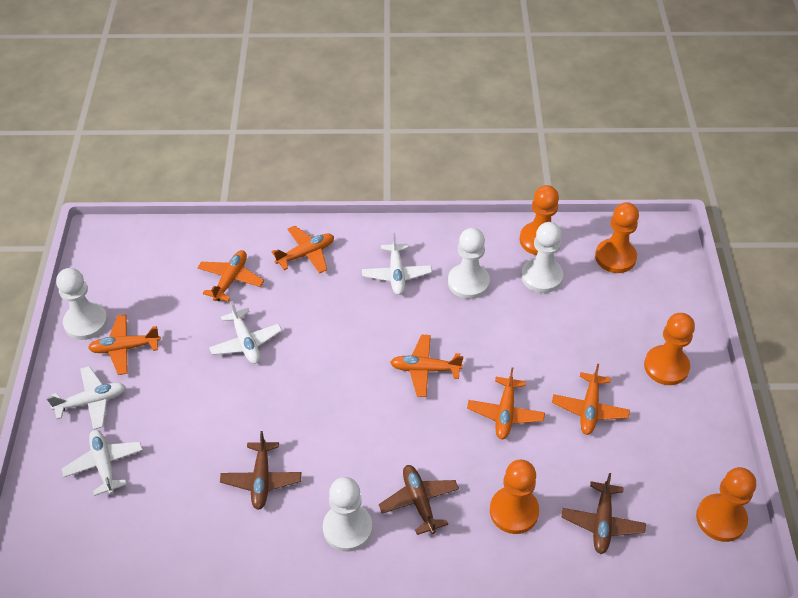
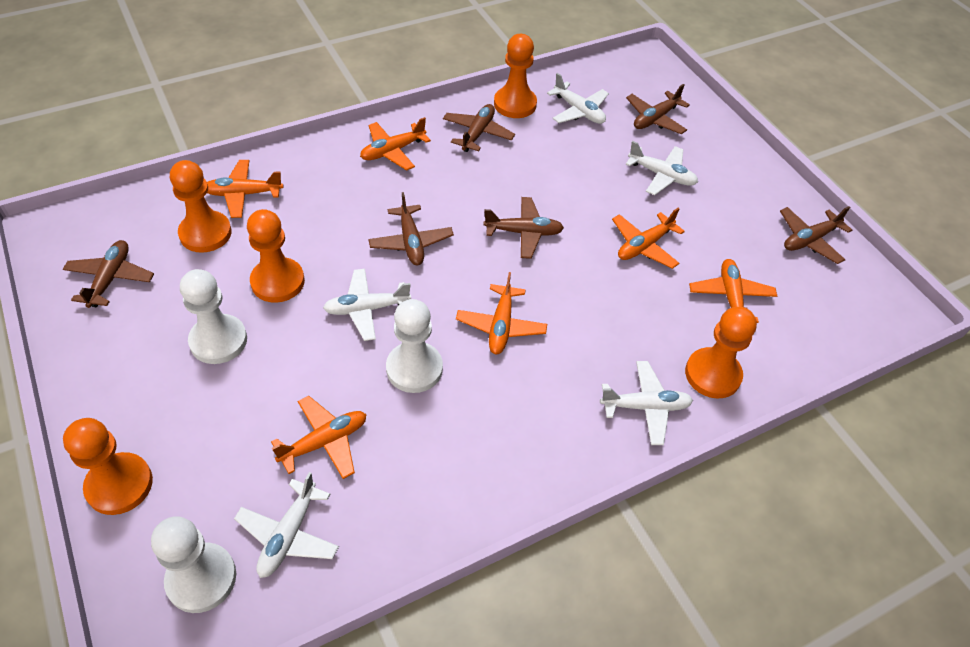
brown plane: 3 -> 6
white pawn: 4 -> 3
white plane: 4 -> 5

